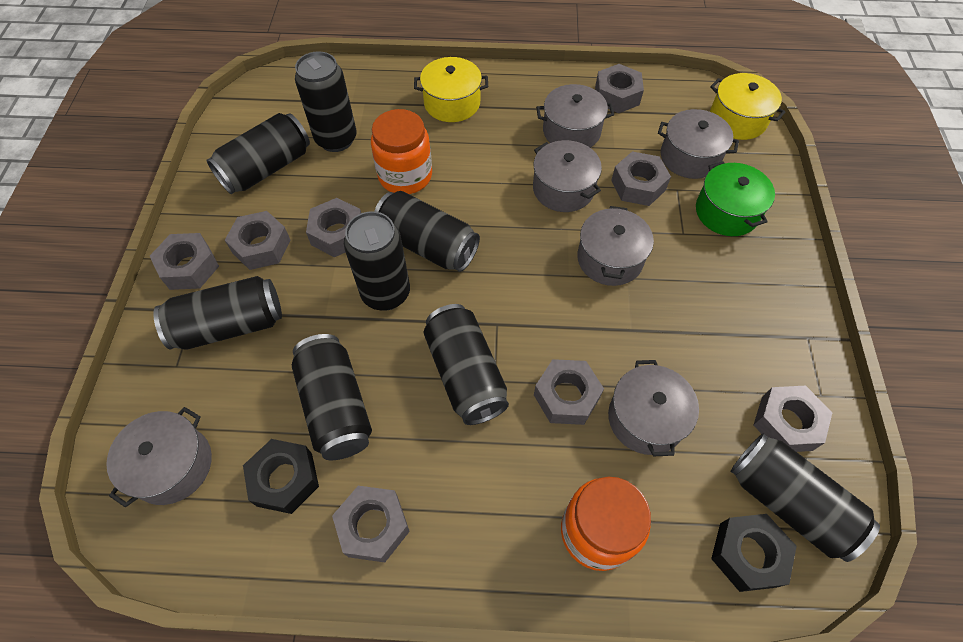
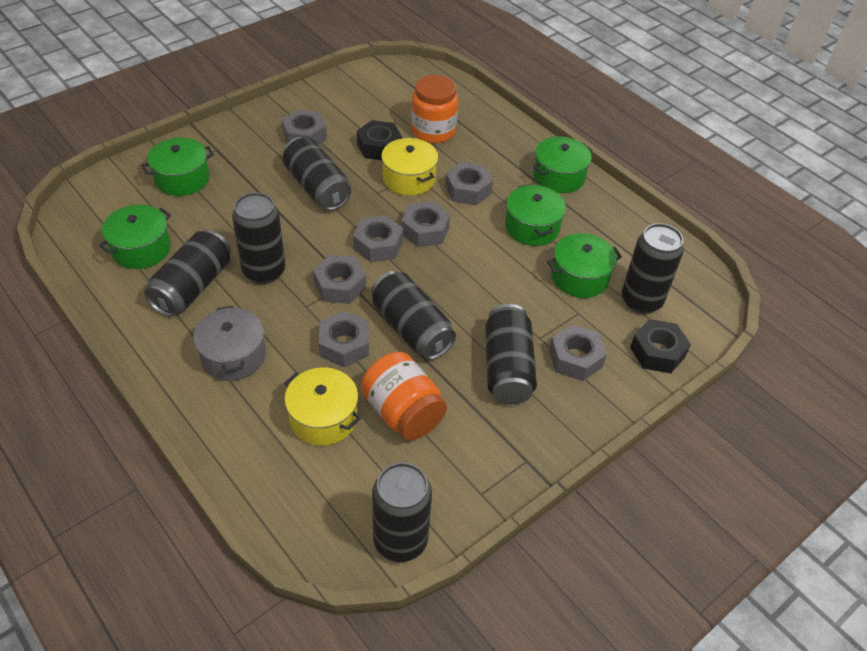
black can: 8 -> 7
green pot: 1 -> 5
grey nut: 8 -> 7
grey pot: 6 -> 1

